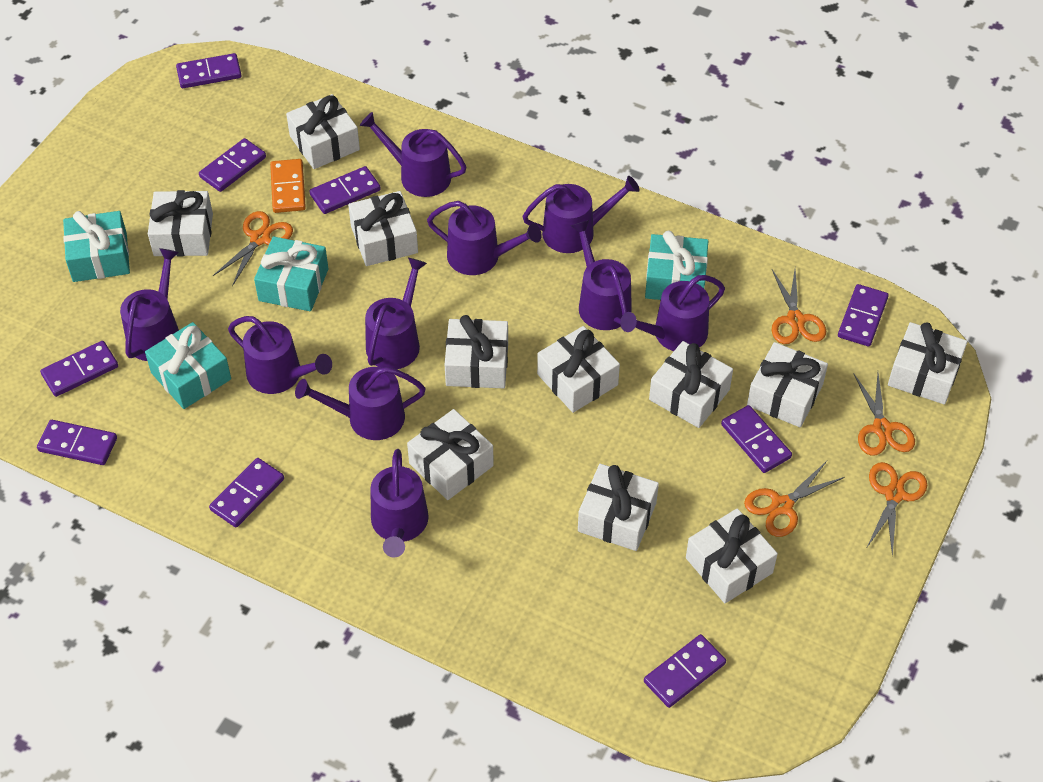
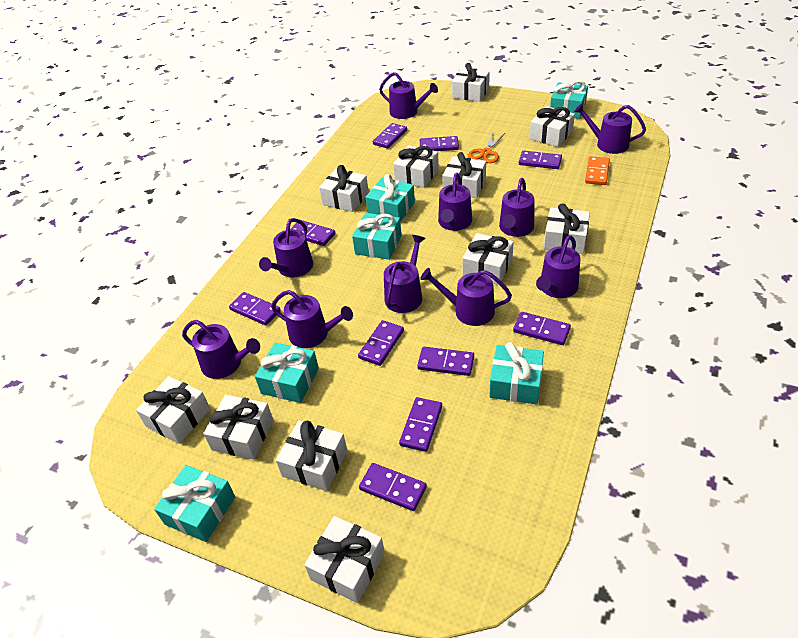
orange scissors: 5 -> 1
purple domino: 9 -> 10
turquoise gift: 4 -> 6

